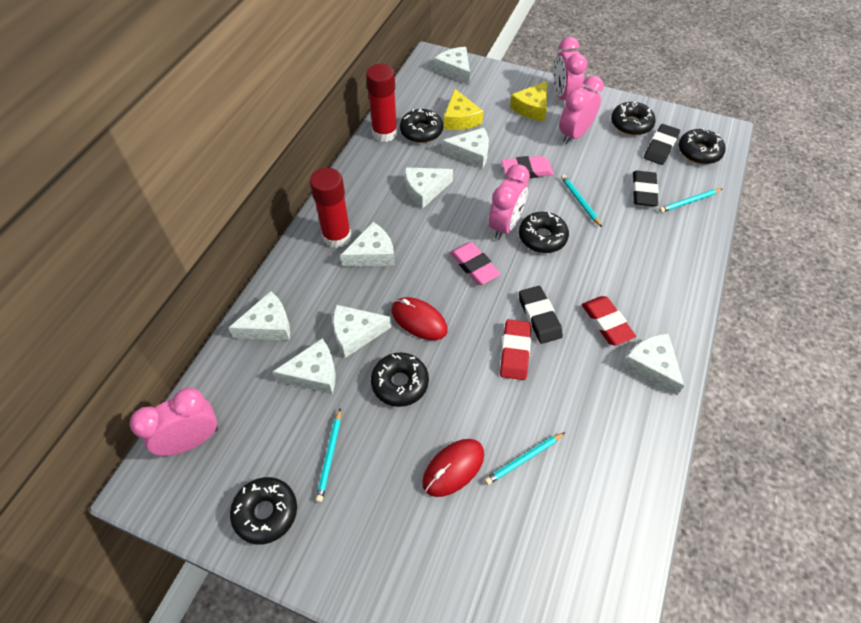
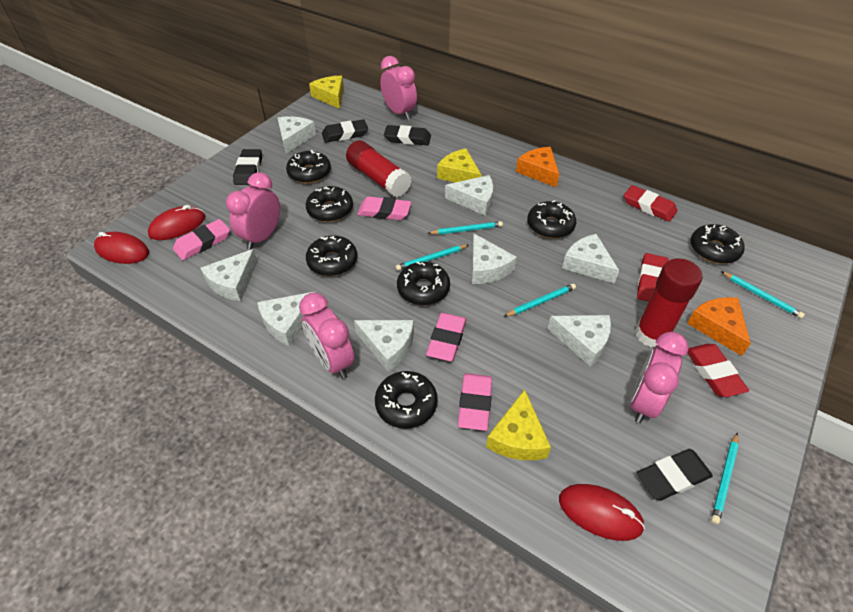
black donut: 6 -> 7
black eraser: 3 -> 4
orange cheese: 0 -> 2
pink eraser: 2 -> 4
red eraser: 2 -> 3
red mouse: 2 -> 3
turquoise pencil: 4 -> 5
yellow cheese: 2 -> 3

